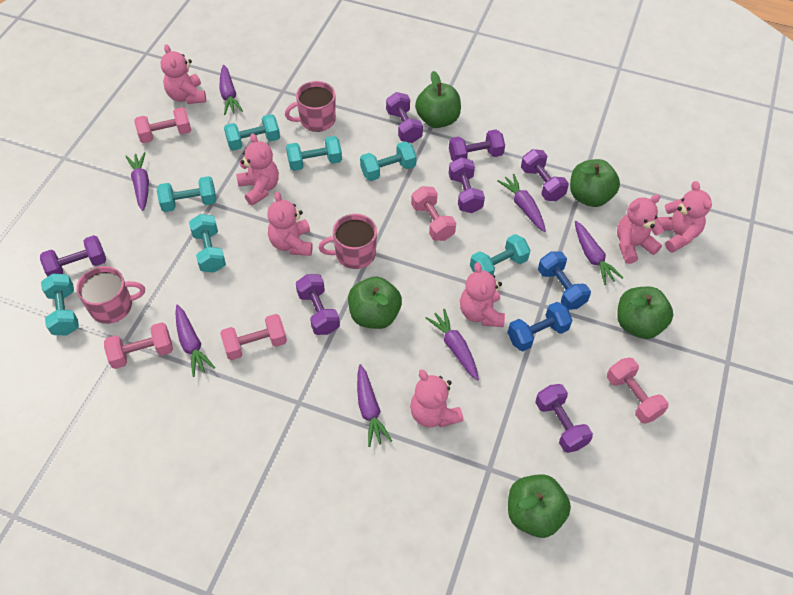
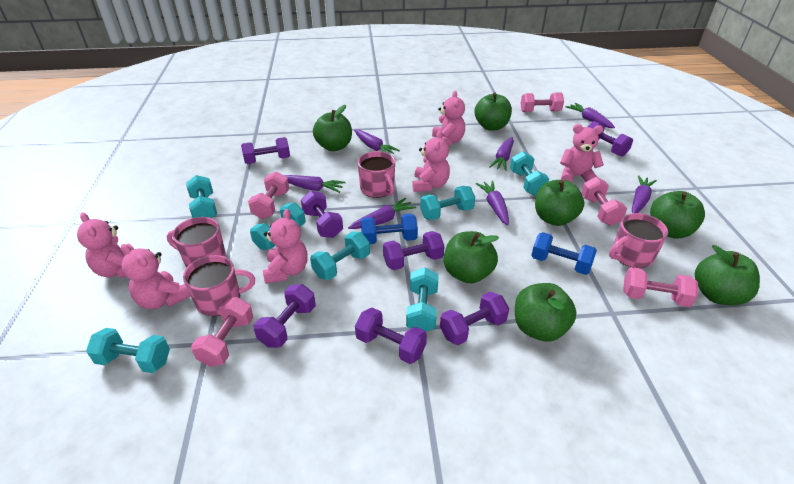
green apple: 5 -> 7
pink mug: 3 -> 4
pink teddy bear: 7 -> 6

